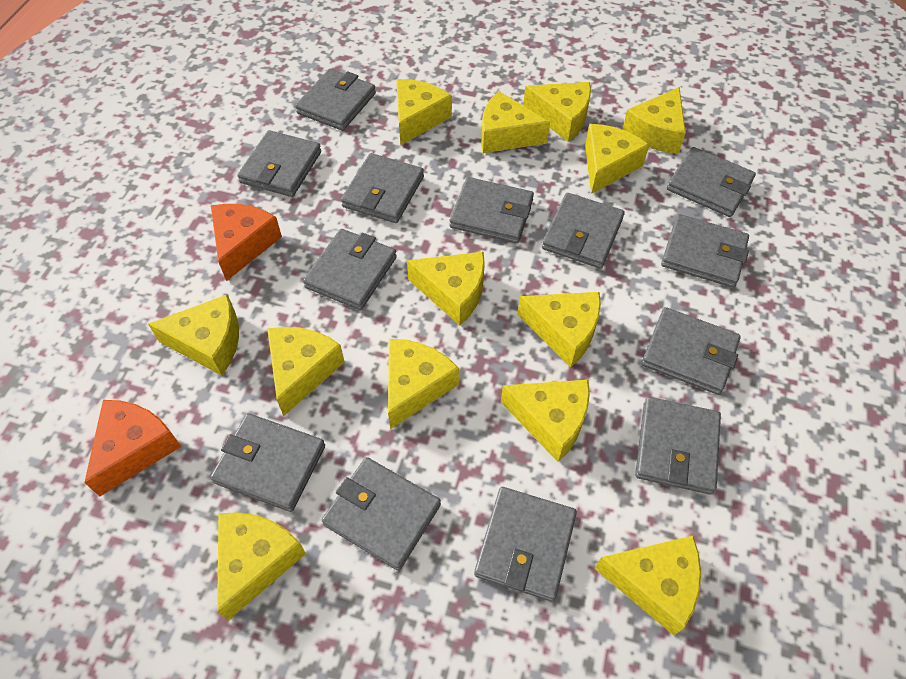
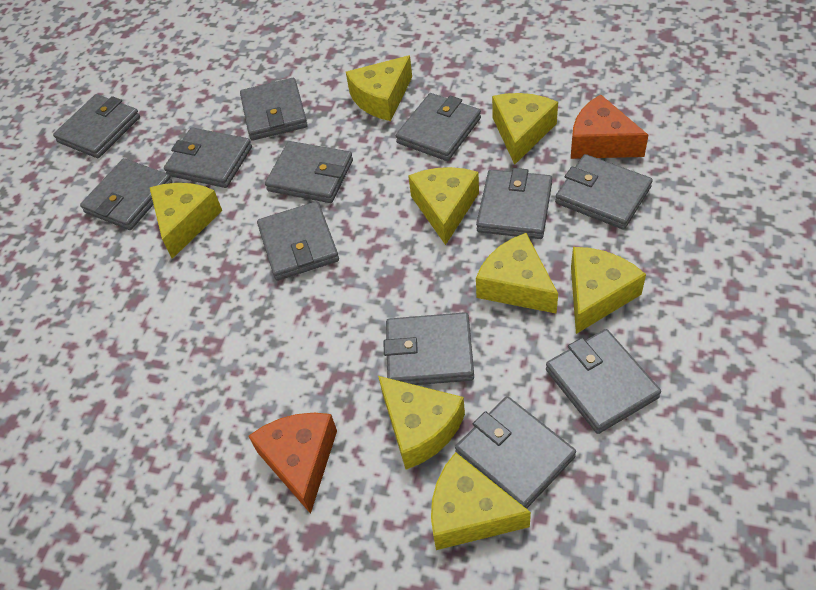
grey wallet: 13 -> 12
yellow cheese: 13 -> 8

